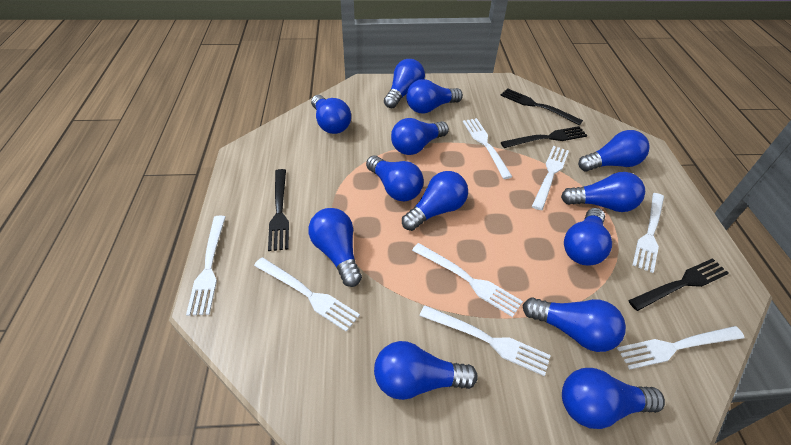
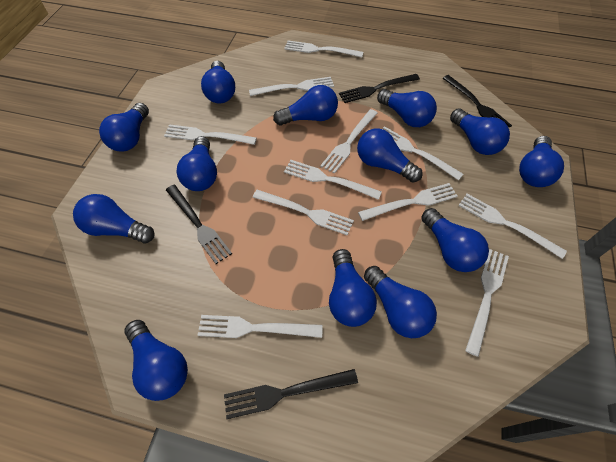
white fork: 8 -> 11

